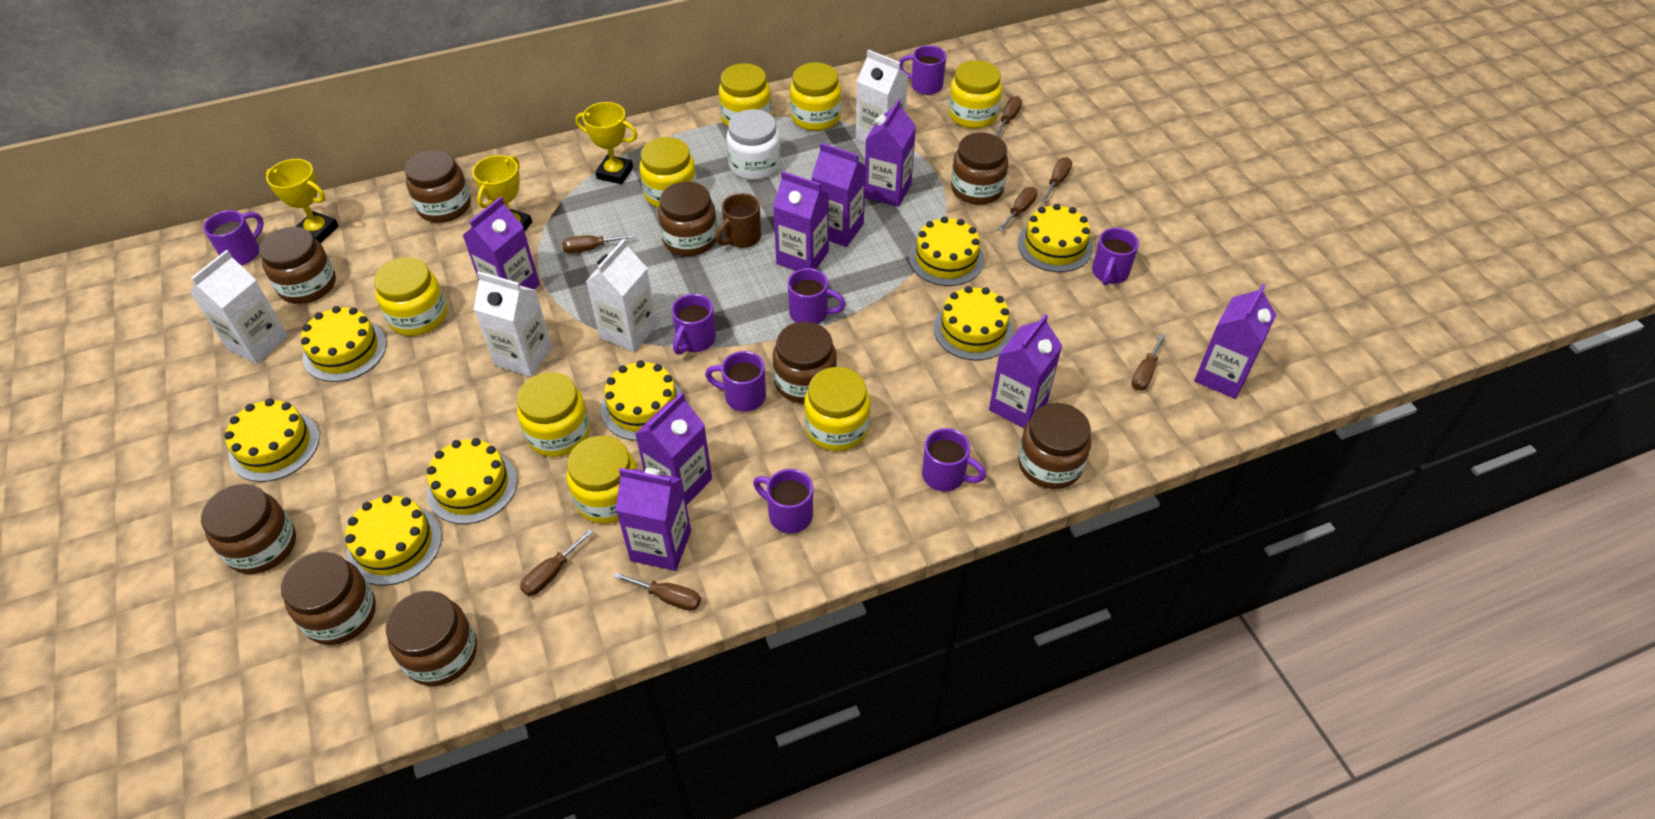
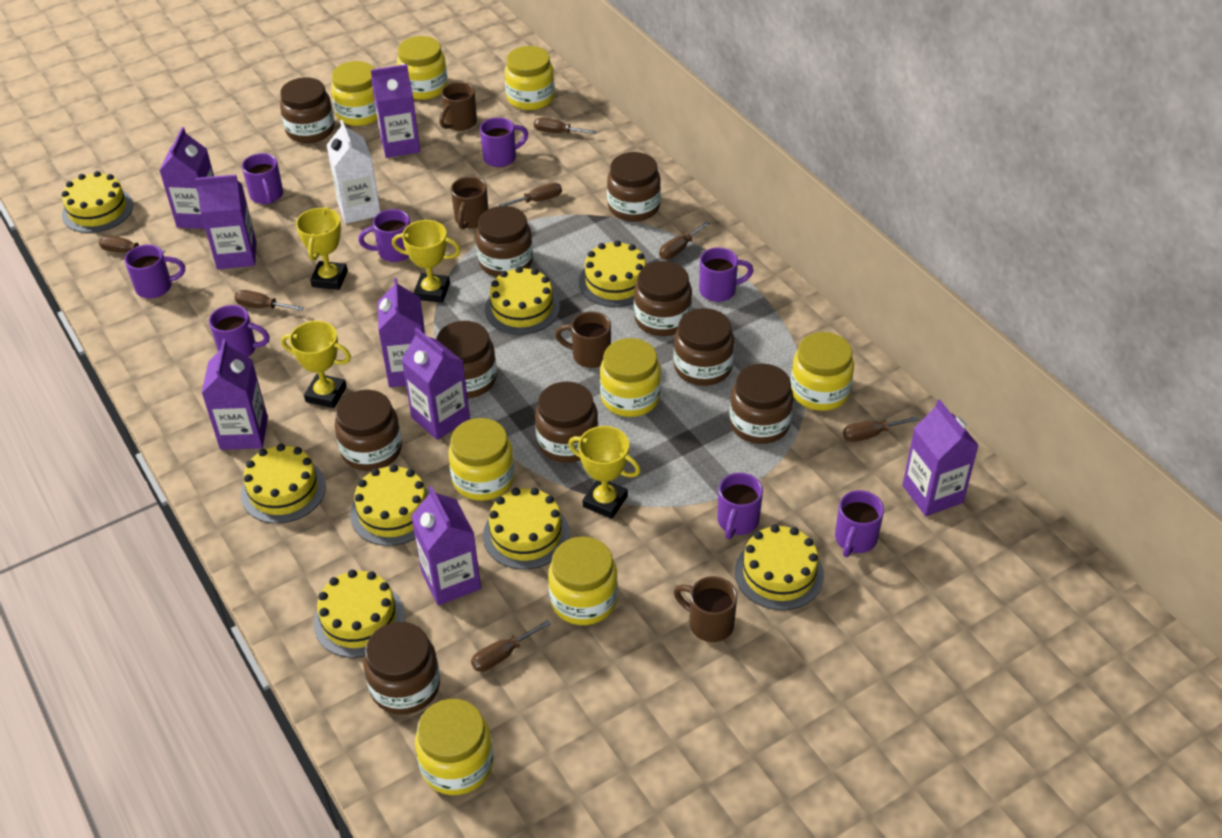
brown jar: 9 -> 10
brown mug: 1 -> 4
white carton: 4 -> 1
white jar: 1 -> 0
yellow trophy: 3 -> 4

